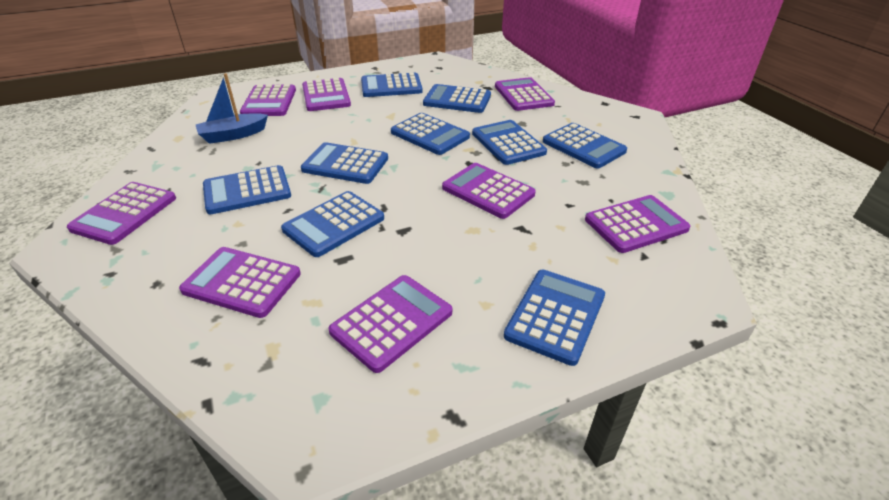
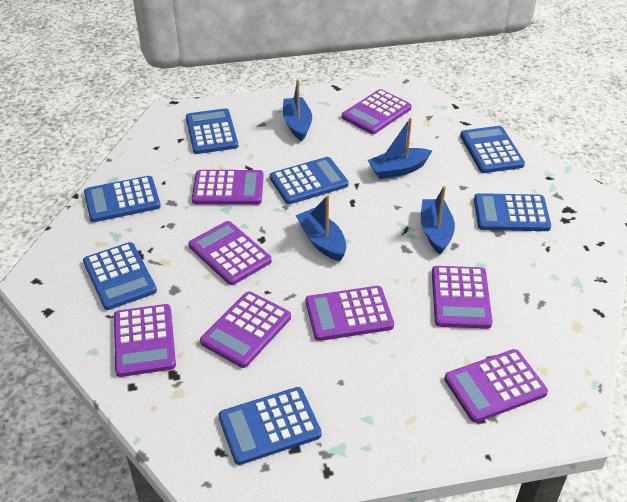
blue boat: 1 -> 4
blue calculator: 9 -> 7

